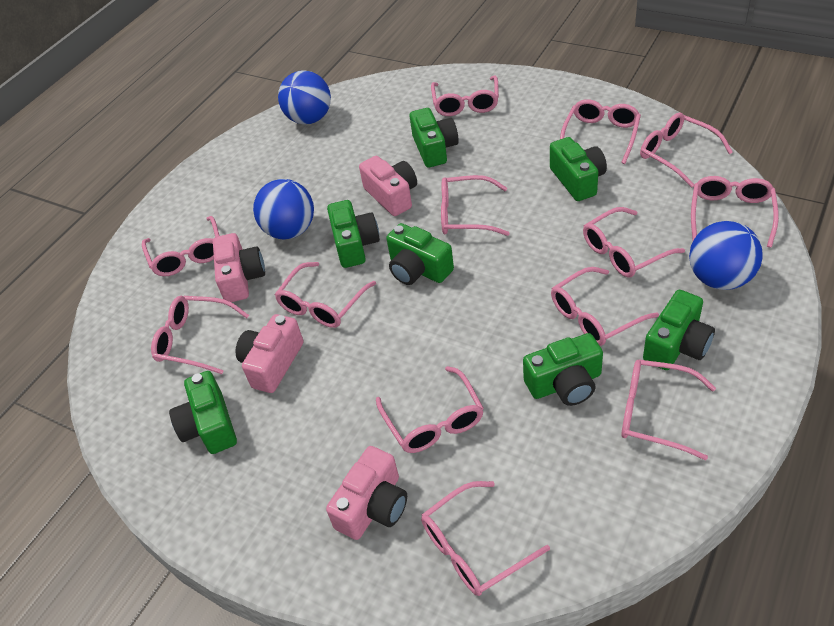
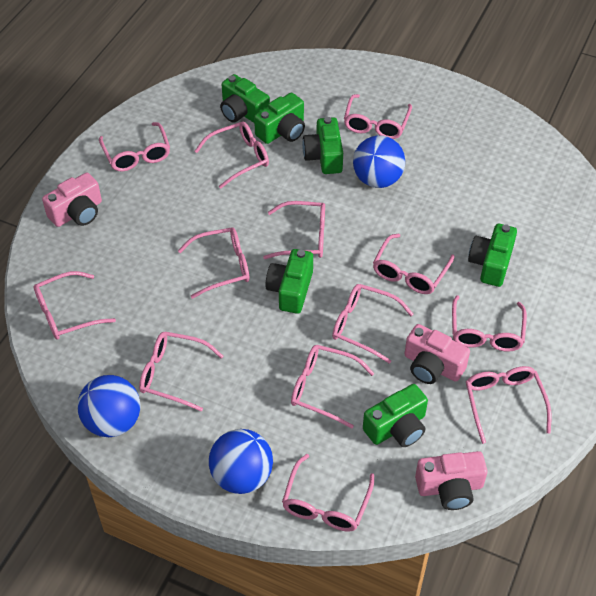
green camera: 7 -> 6
pink camera: 4 -> 3

